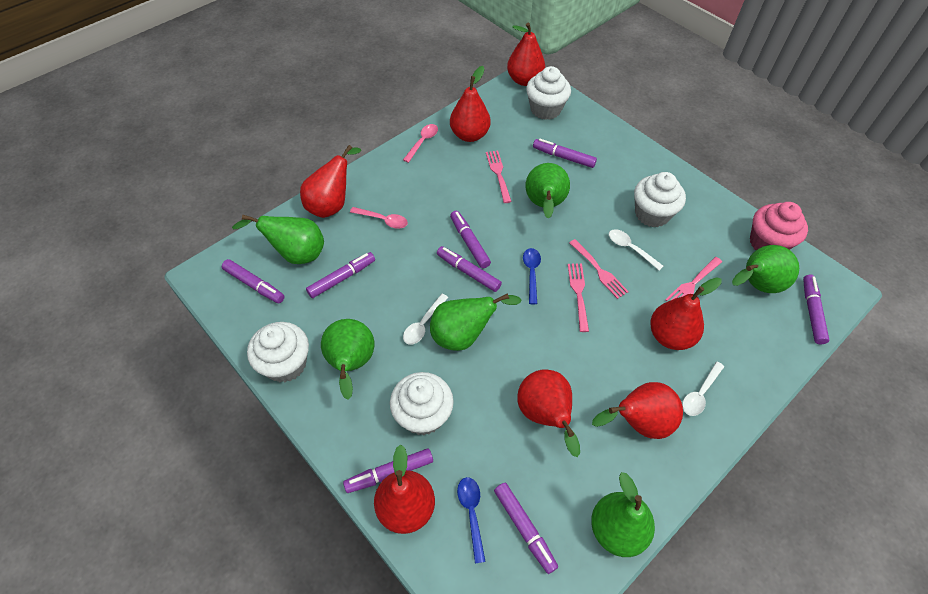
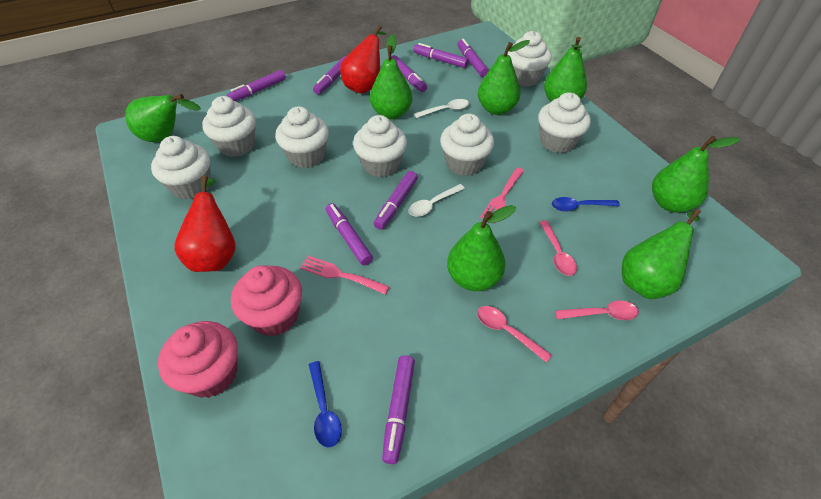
green pear: 6 -> 7
pink cupcake: 1 -> 2
pink fork: 4 -> 2
pink spoon: 2 -> 3
red pear: 7 -> 2
white cupcake: 4 -> 7
white spoon: 3 -> 2

